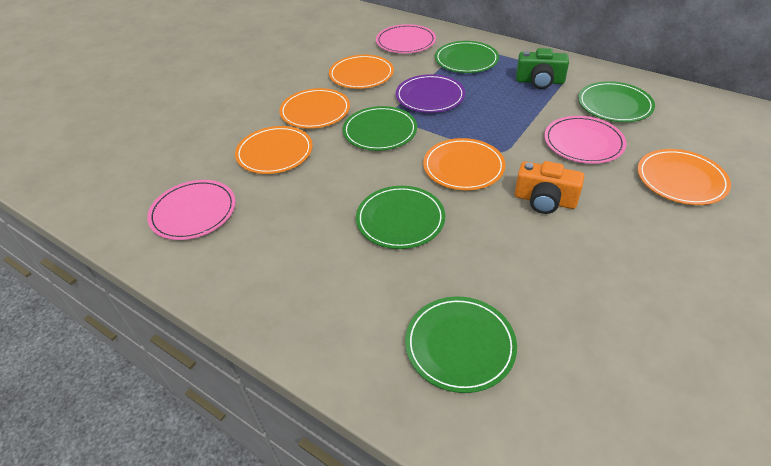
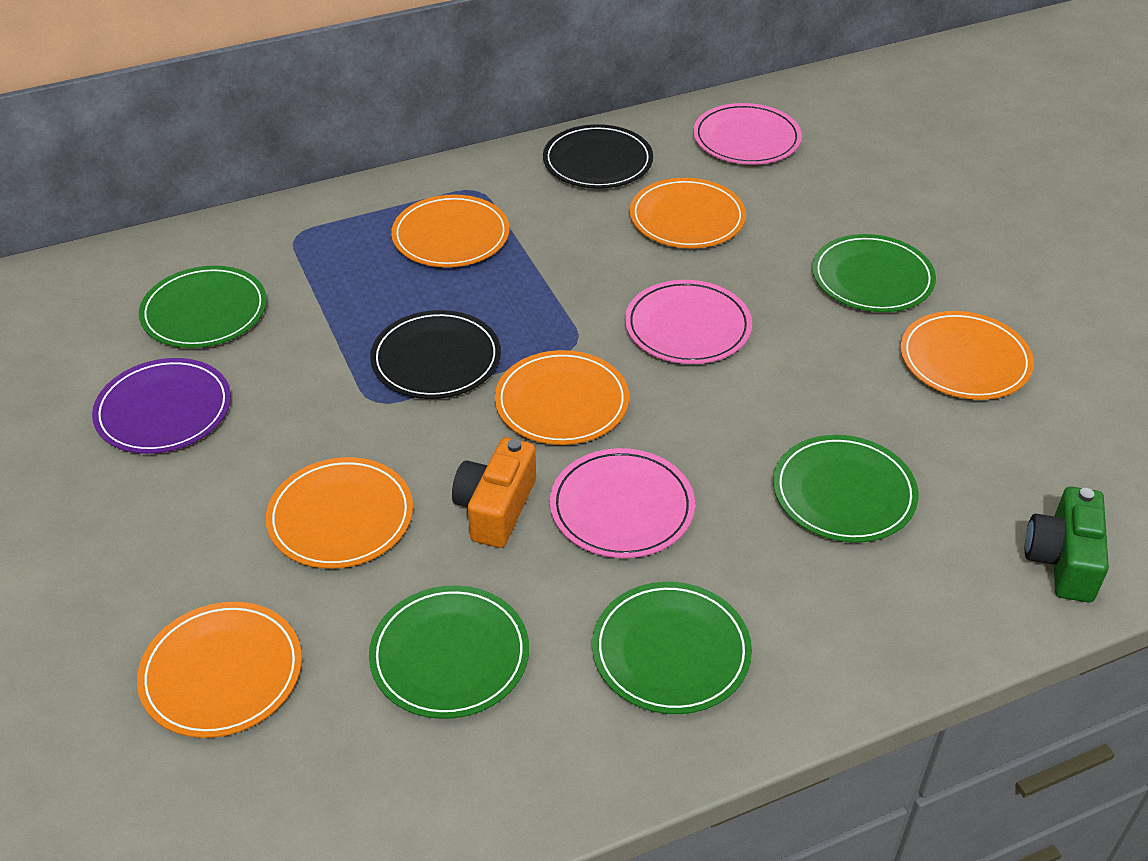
black plate: 0 -> 2
orange plate: 5 -> 6

